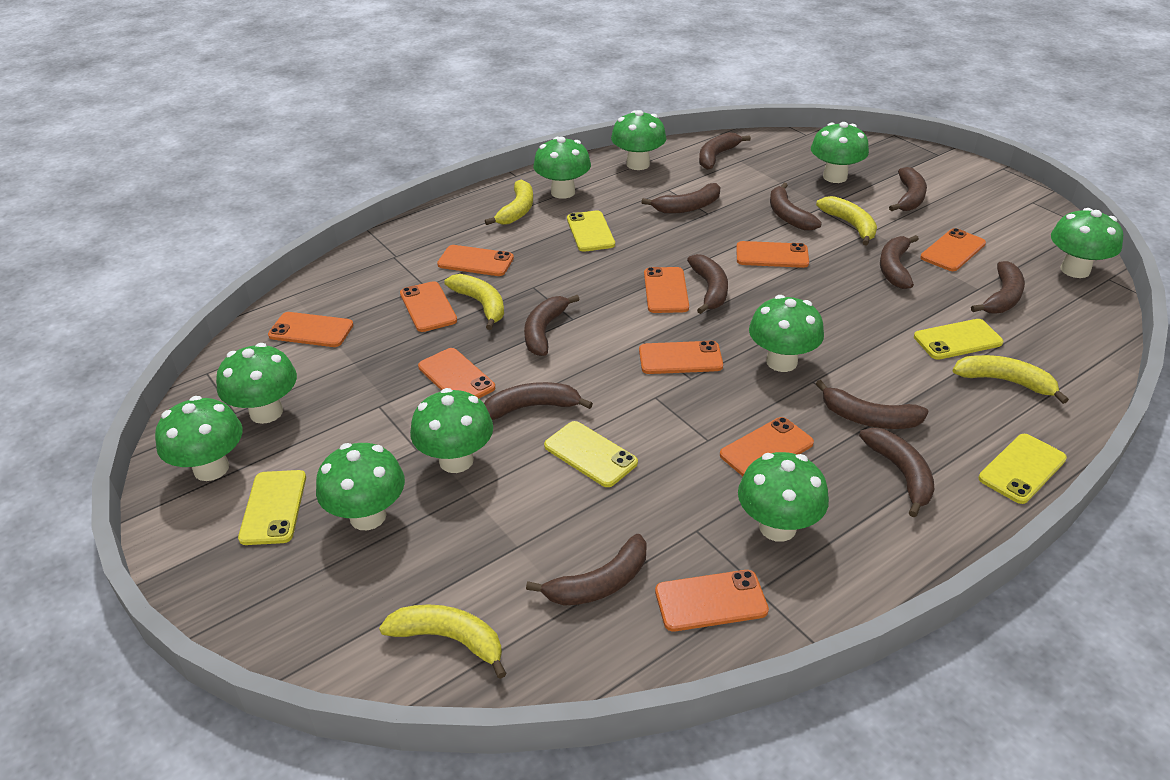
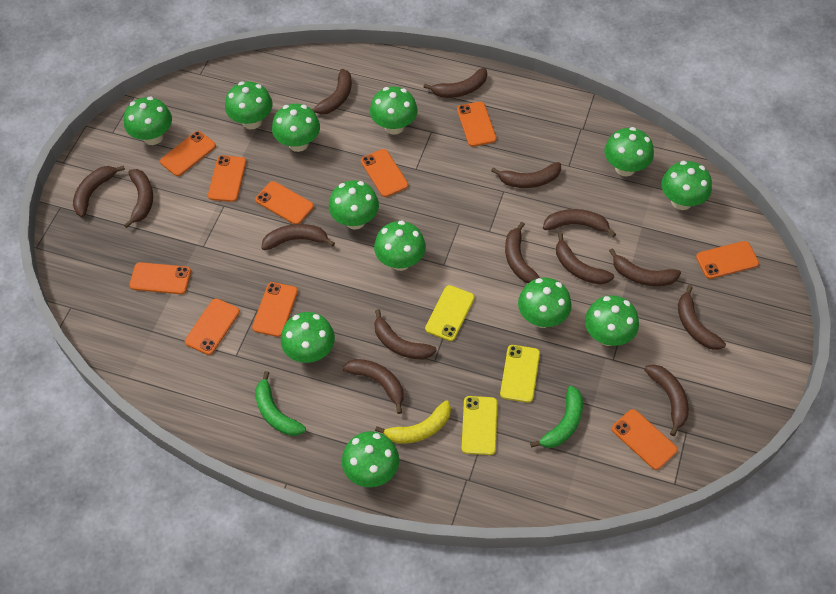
brown banana: 12 -> 14
green banana: 0 -> 2
green mushroom: 10 -> 12
yellow banana: 5 -> 1
yellow phone: 5 -> 3

